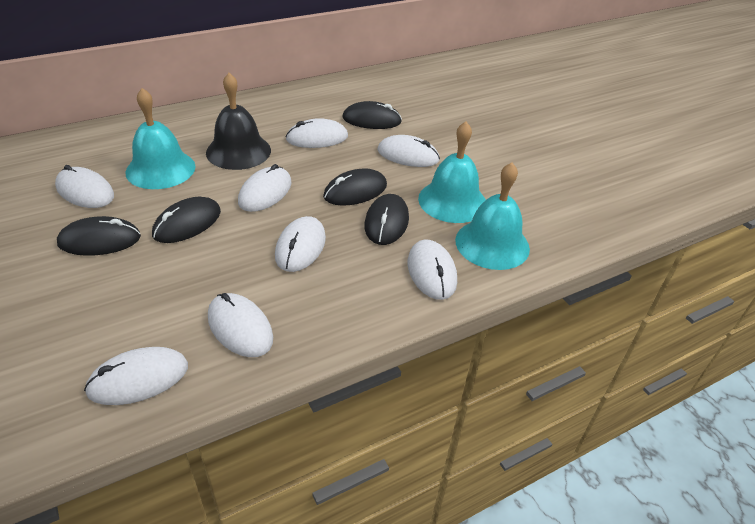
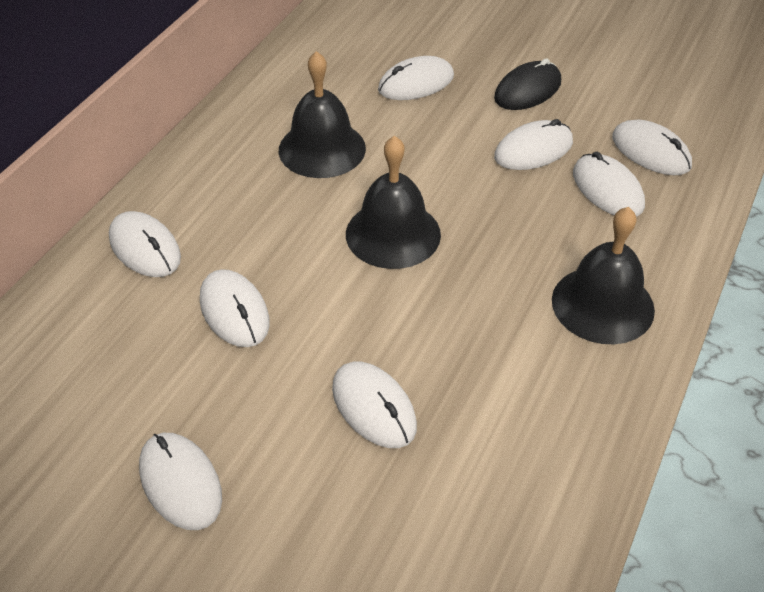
black bell: 1 -> 3
black mouse: 5 -> 1
turquoise bell: 3 -> 0

